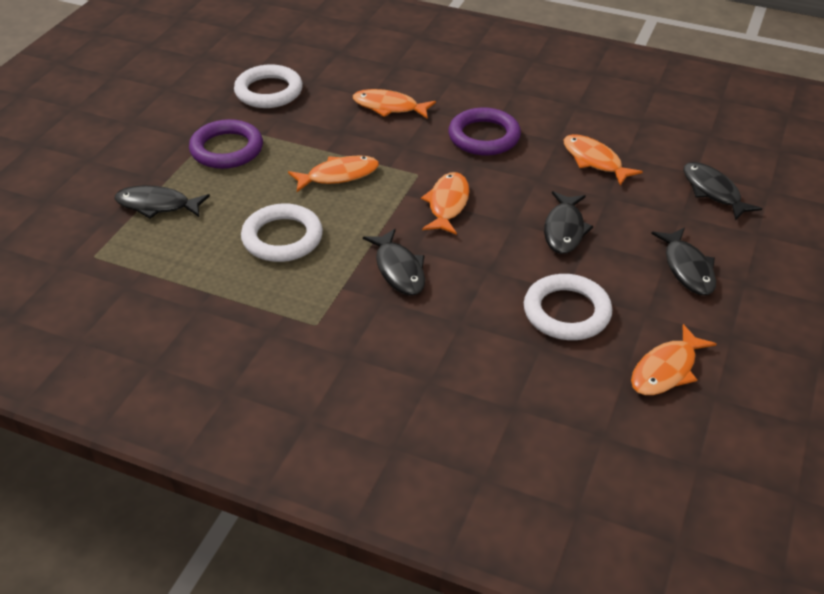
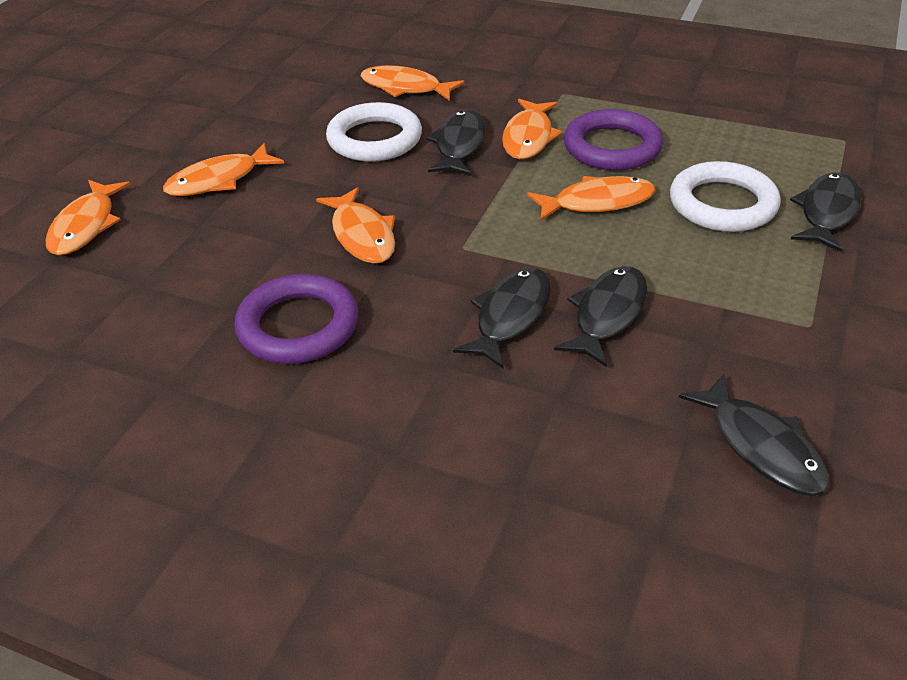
orange fish: 5 -> 6
white ring: 3 -> 2

